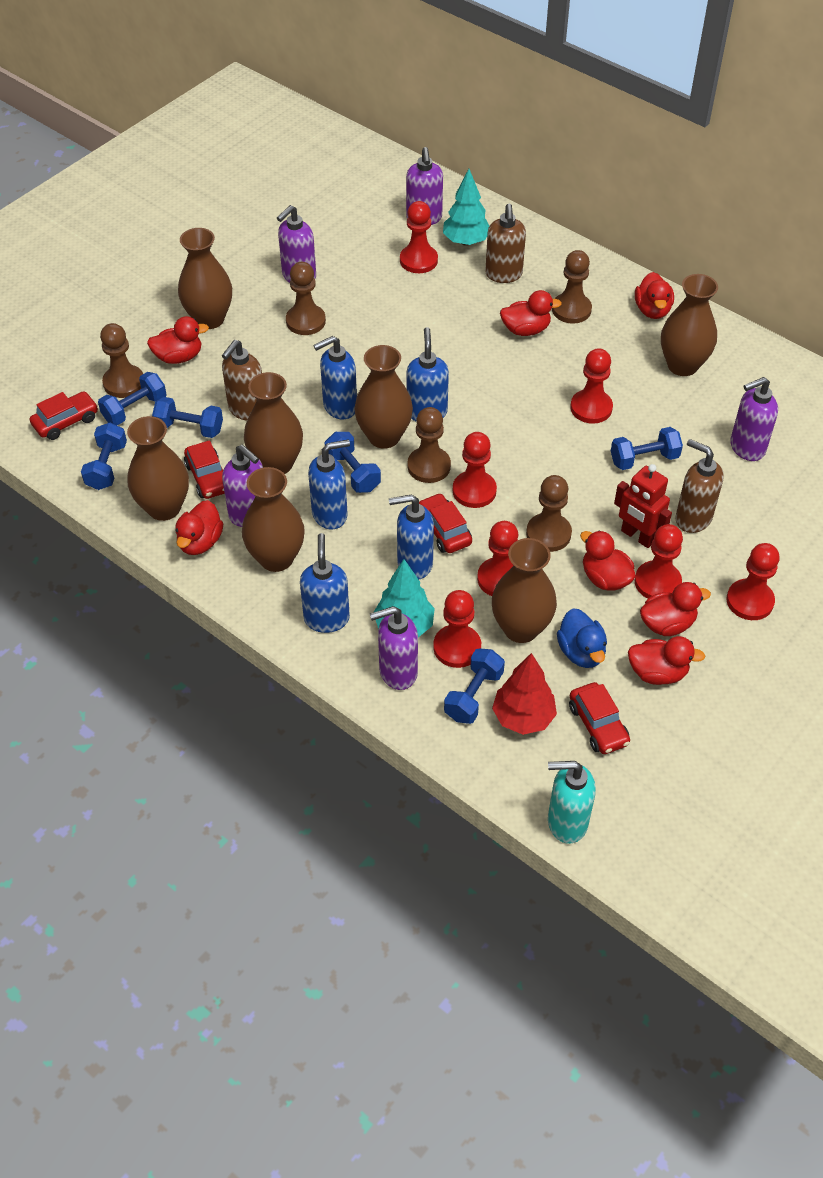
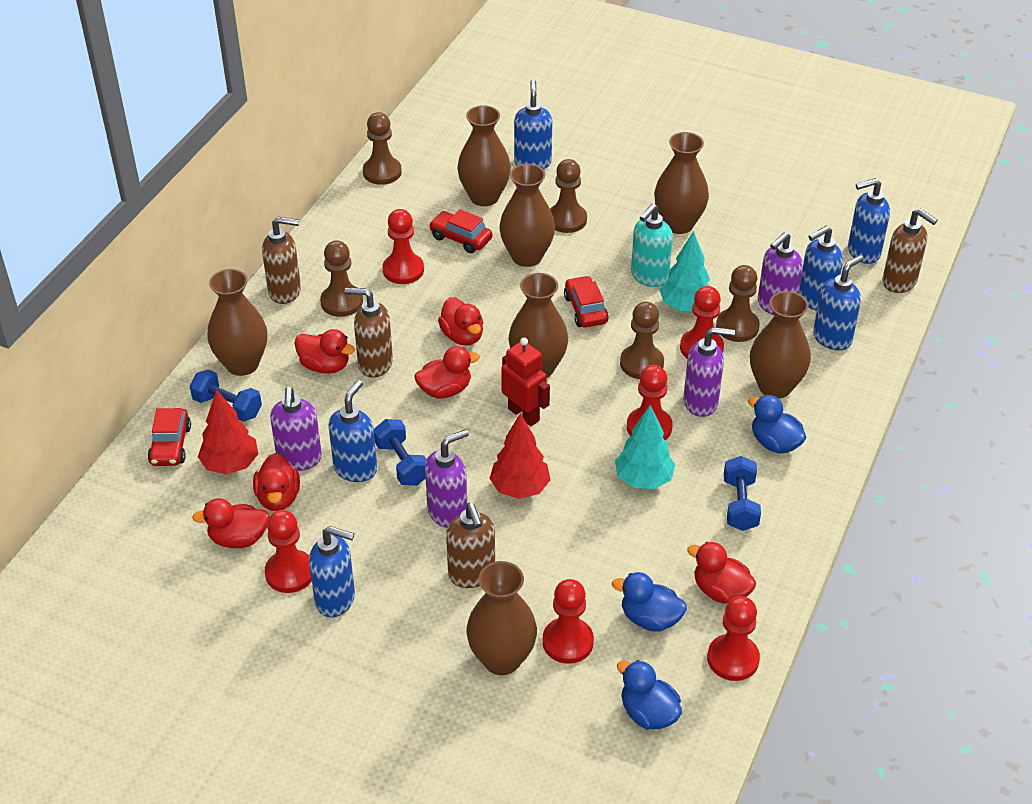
blue duck: 1 -> 3
blue dumbbell: 6 -> 3
blue soap dispenser: 5 -> 6
brown soap dispenser: 3 -> 4
purple soap dispenser: 5 -> 4
red car: 4 -> 3
red duck: 7 -> 6
red pawn: 7 -> 6
red tree: 1 -> 2

